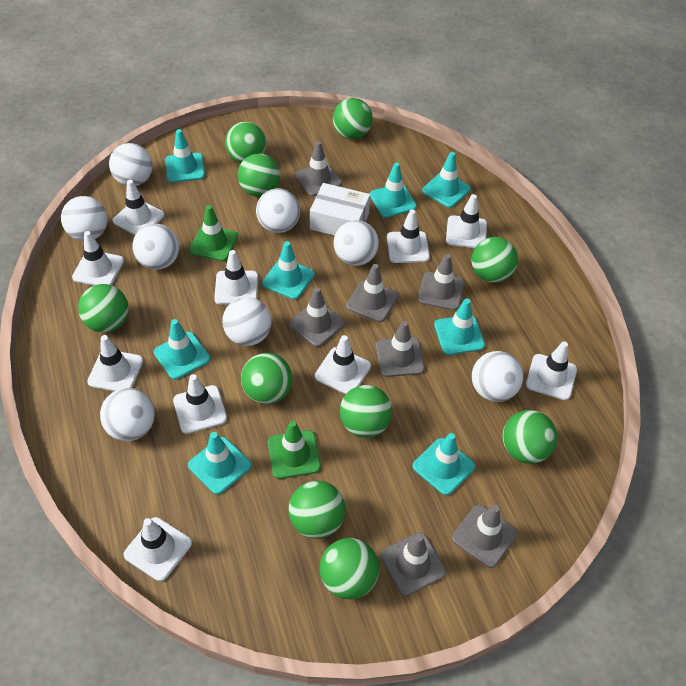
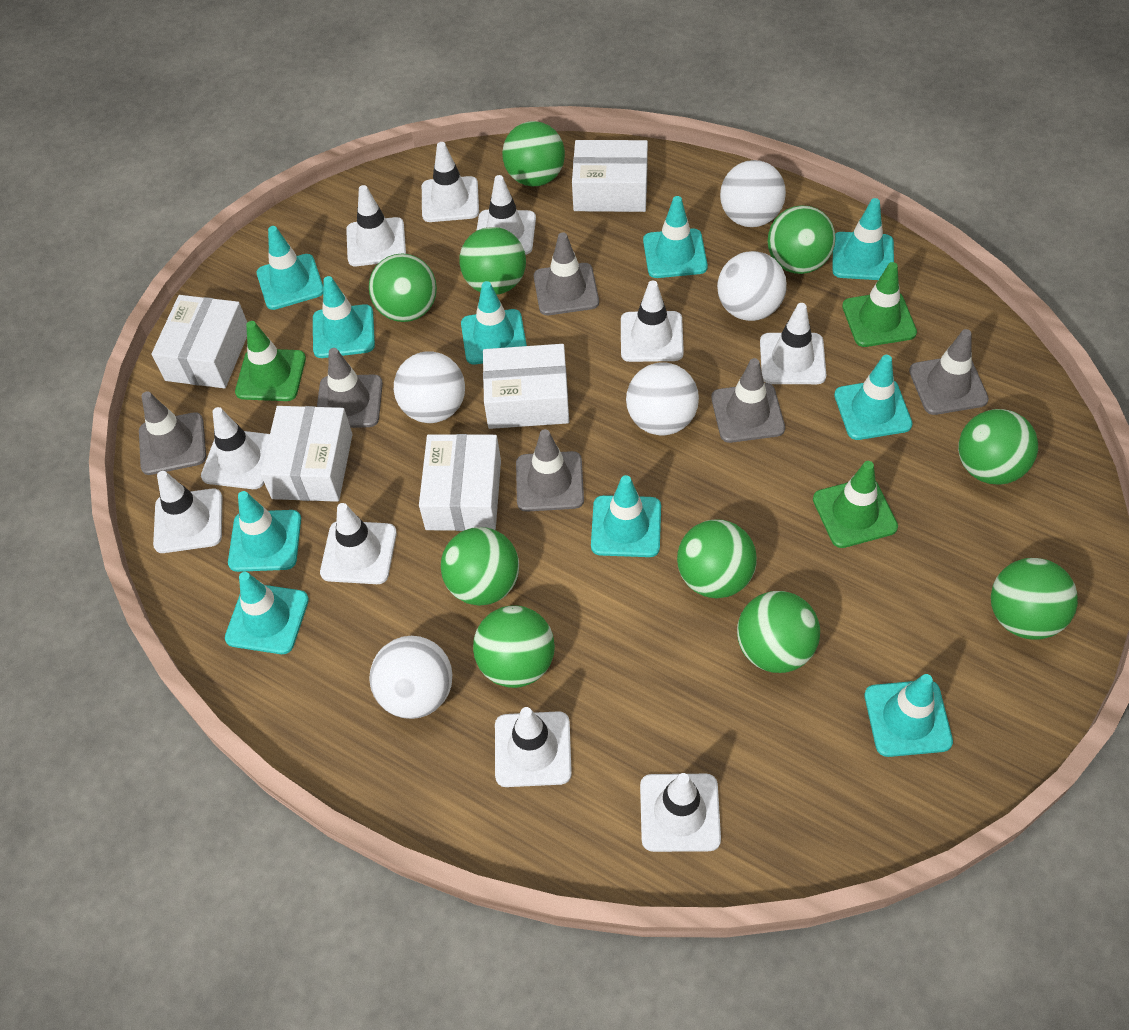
green traffic cone: 2 -> 3
grey traffic cone: 7 -> 6
turquoise traffic cone: 8 -> 10
white ball: 8 -> 5
white box: 1 -> 5

